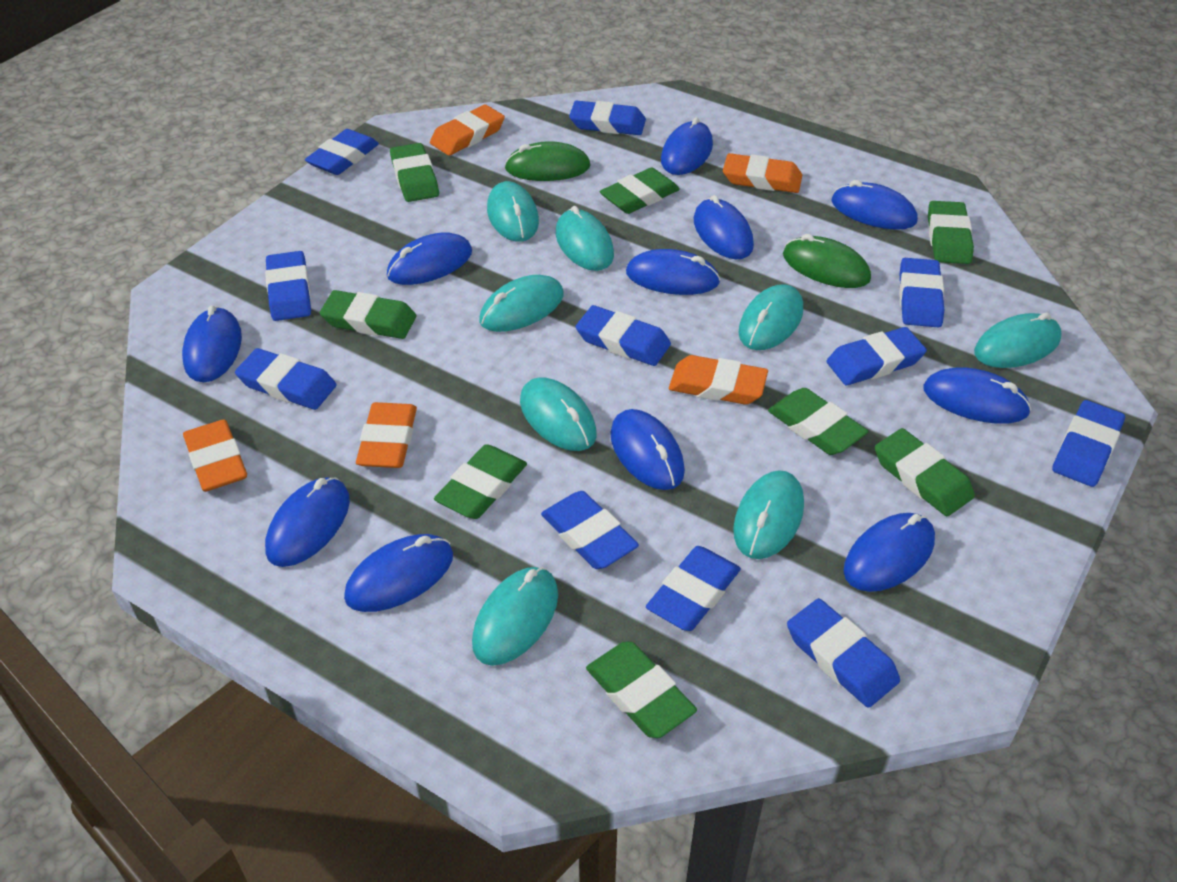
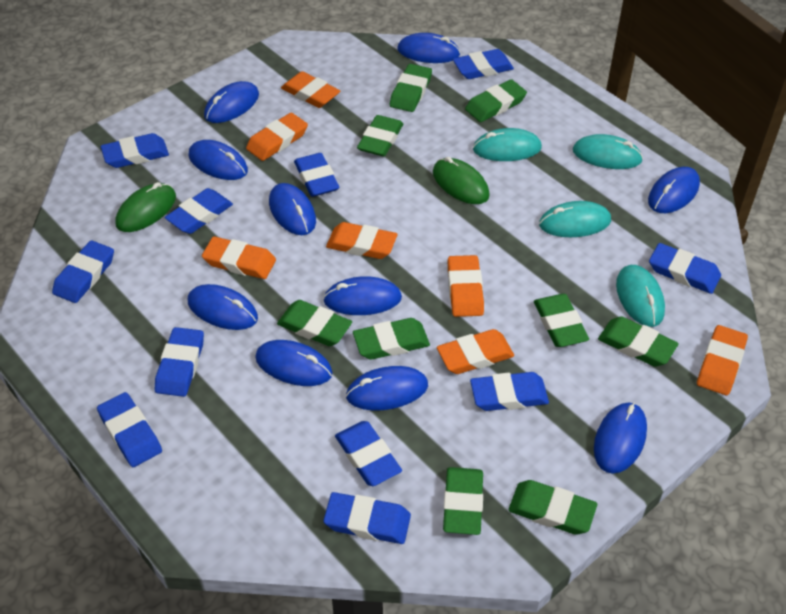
blue mouse: 11 -> 10
green eraser: 8 -> 9
orange eraser: 5 -> 7
turquoise mouse: 8 -> 4

